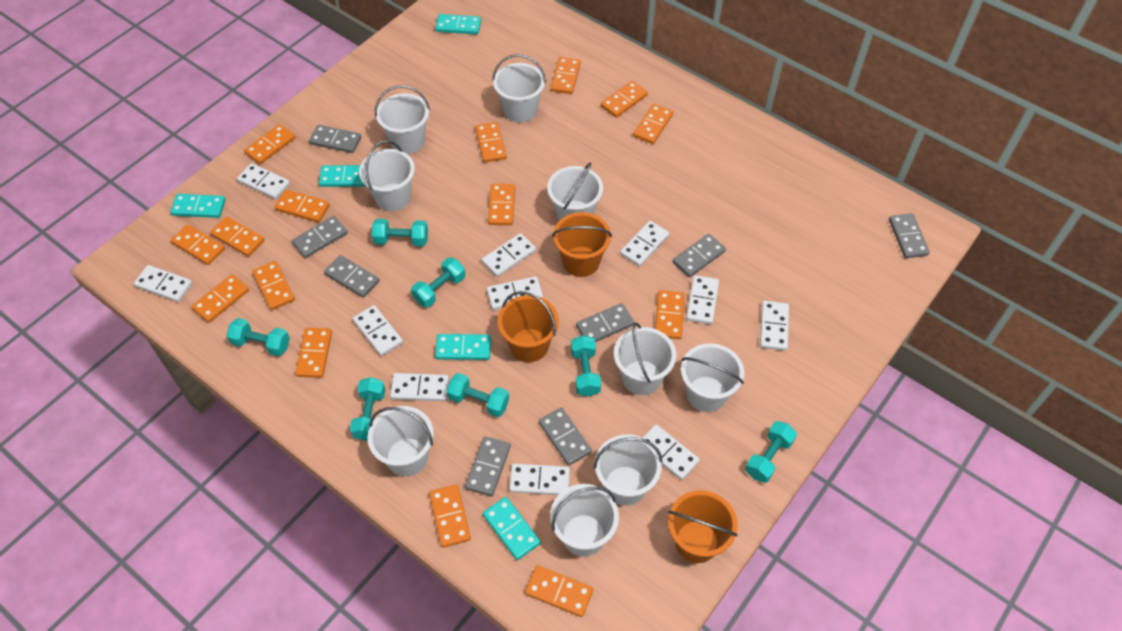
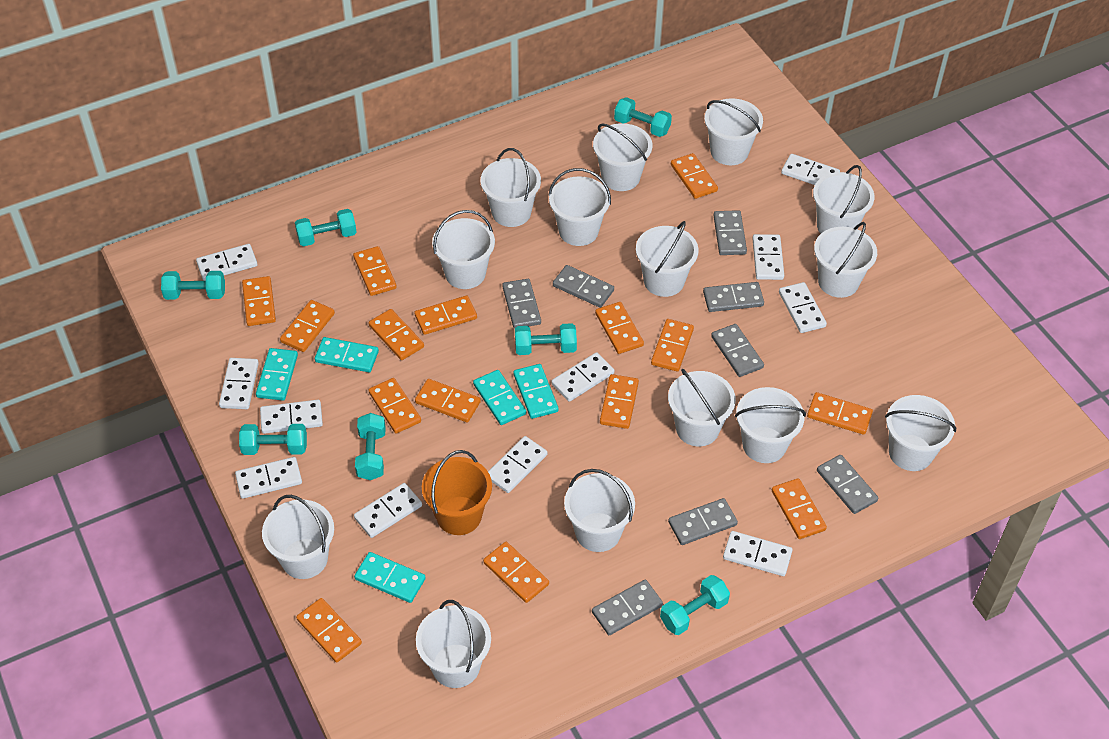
orange bucket: 3 -> 1
white bucket: 9 -> 14

